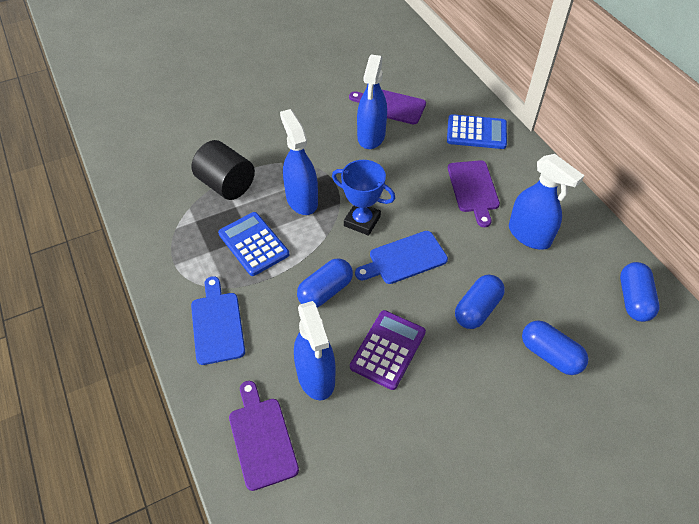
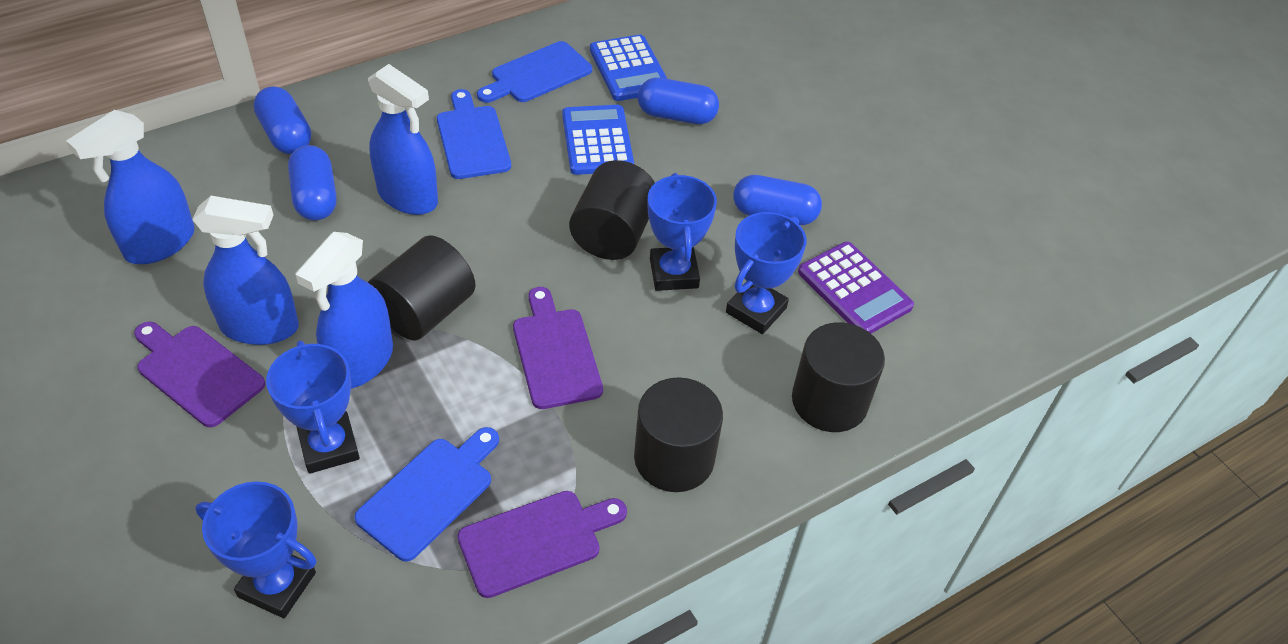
black cylinder: 1 -> 4
blue cutting board: 2 -> 3
blue trophy: 1 -> 4

